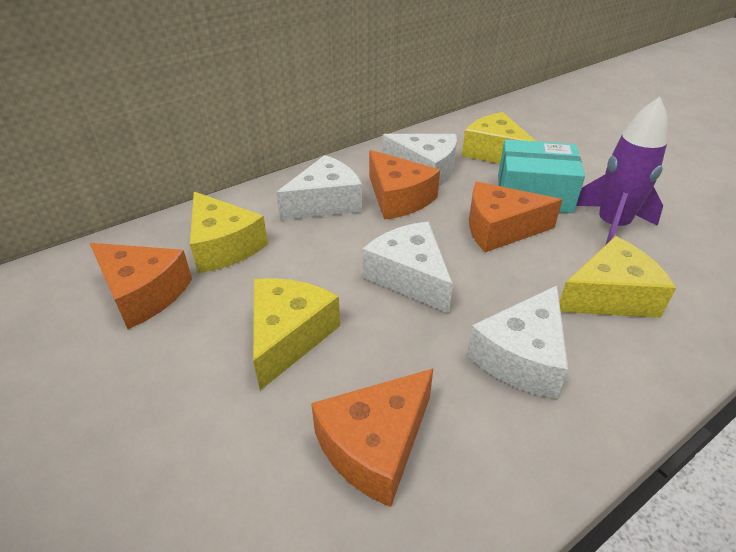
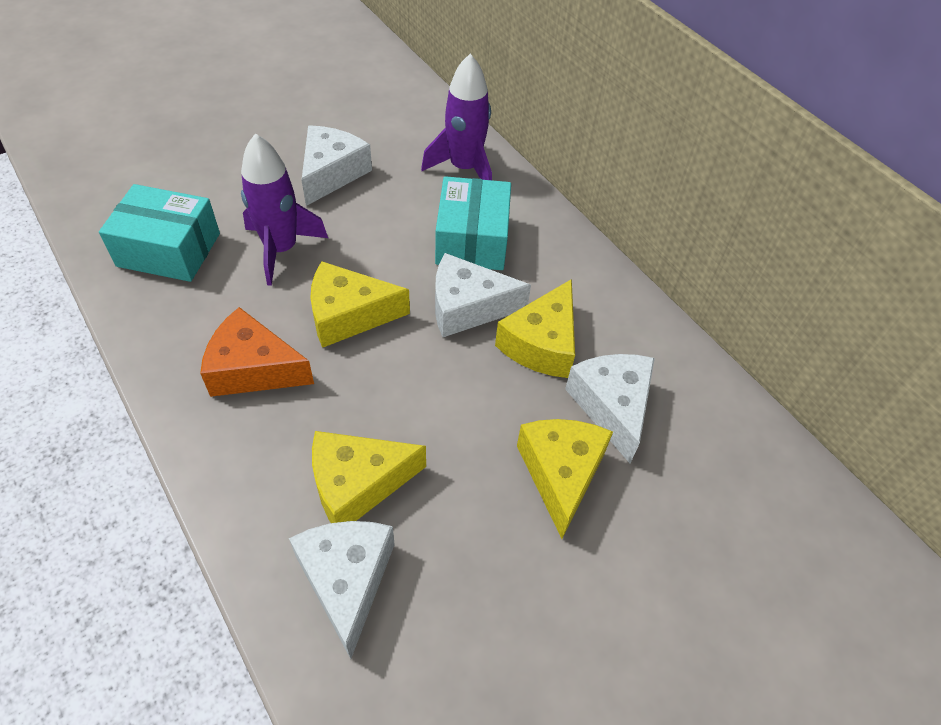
orange cheese: 4 -> 1
purple rocket: 1 -> 2
turquoise box: 1 -> 2

